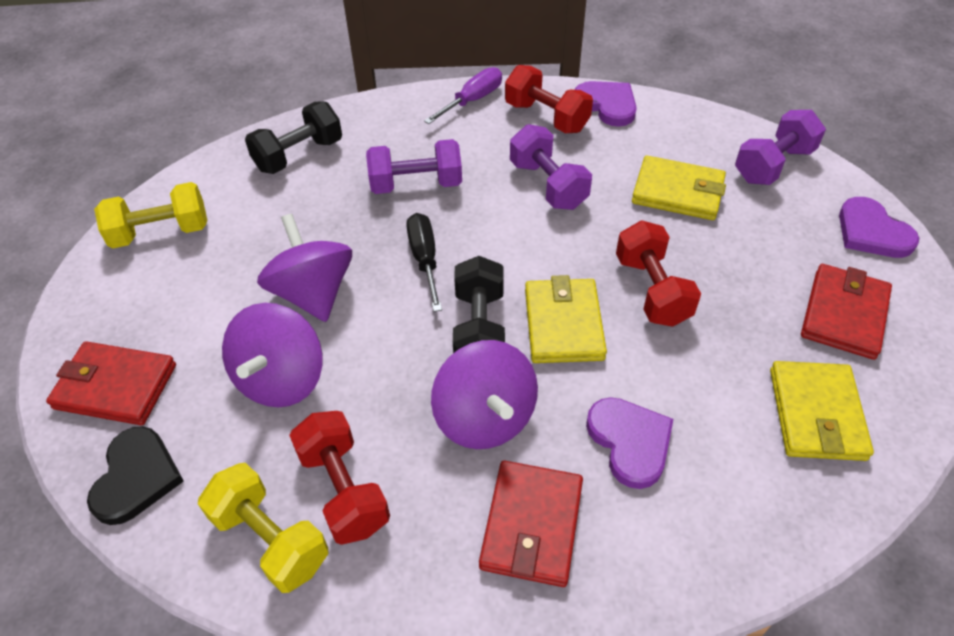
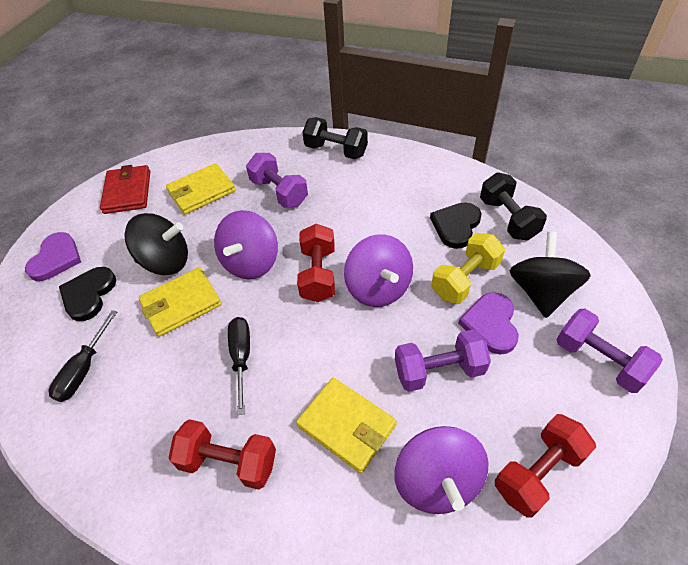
black heart: 1 -> 2
black screwdriver: 1 -> 2
black spinning top: 0 -> 2
purple heart: 3 -> 2
purple screwdriver: 1 -> 0
red wallet: 3 -> 1
yellow dumbbell: 2 -> 1

